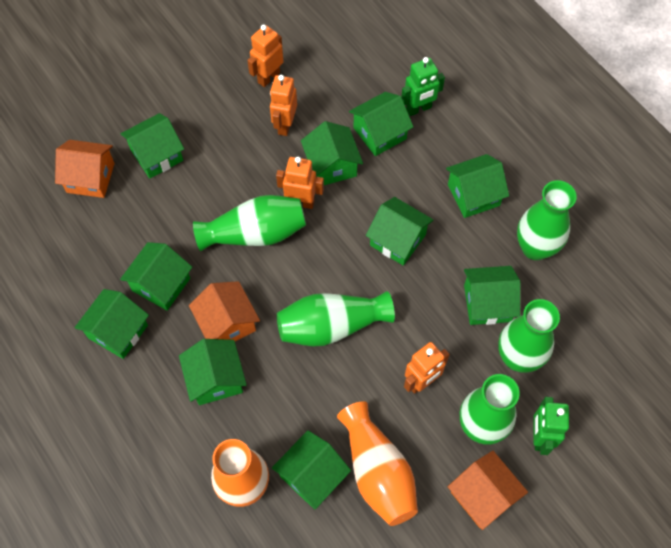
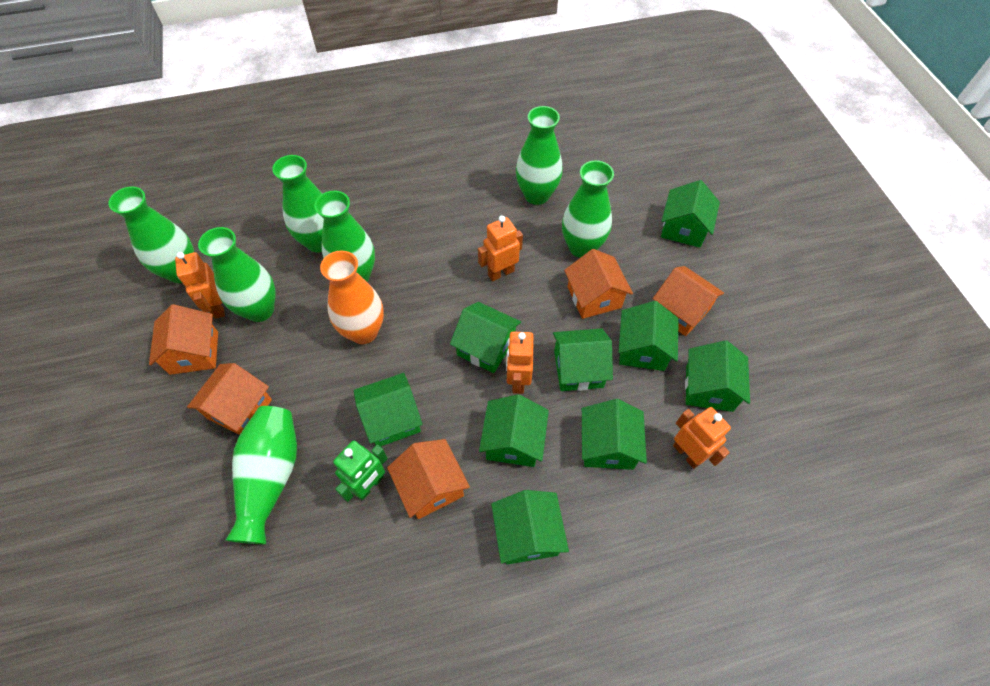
green house: 10 -> 9
green robot: 2 -> 1
green vase: 5 -> 7
orange house: 3 -> 5
orange vase: 2 -> 1

